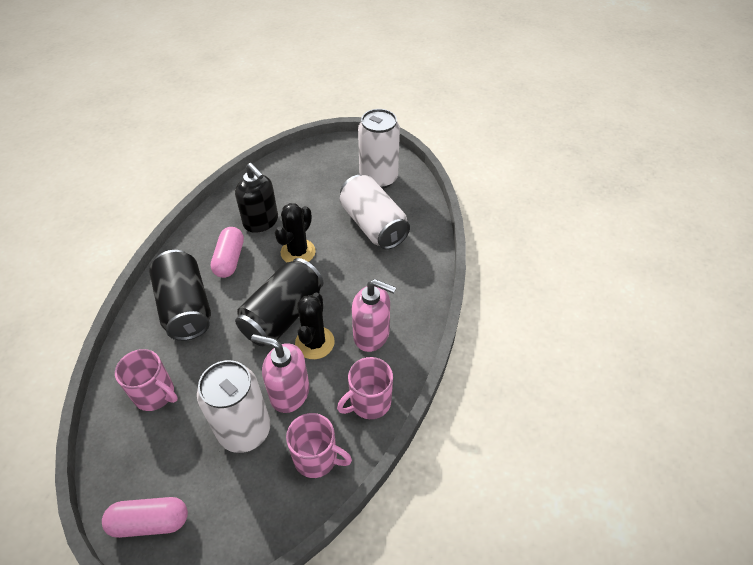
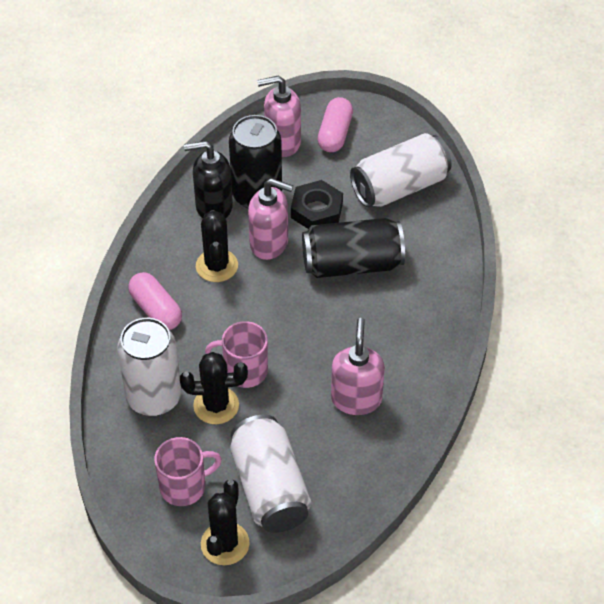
black cactus: 2 -> 3
black nut: 0 -> 1
pink mug: 3 -> 2
pink soap dispenser: 2 -> 3

